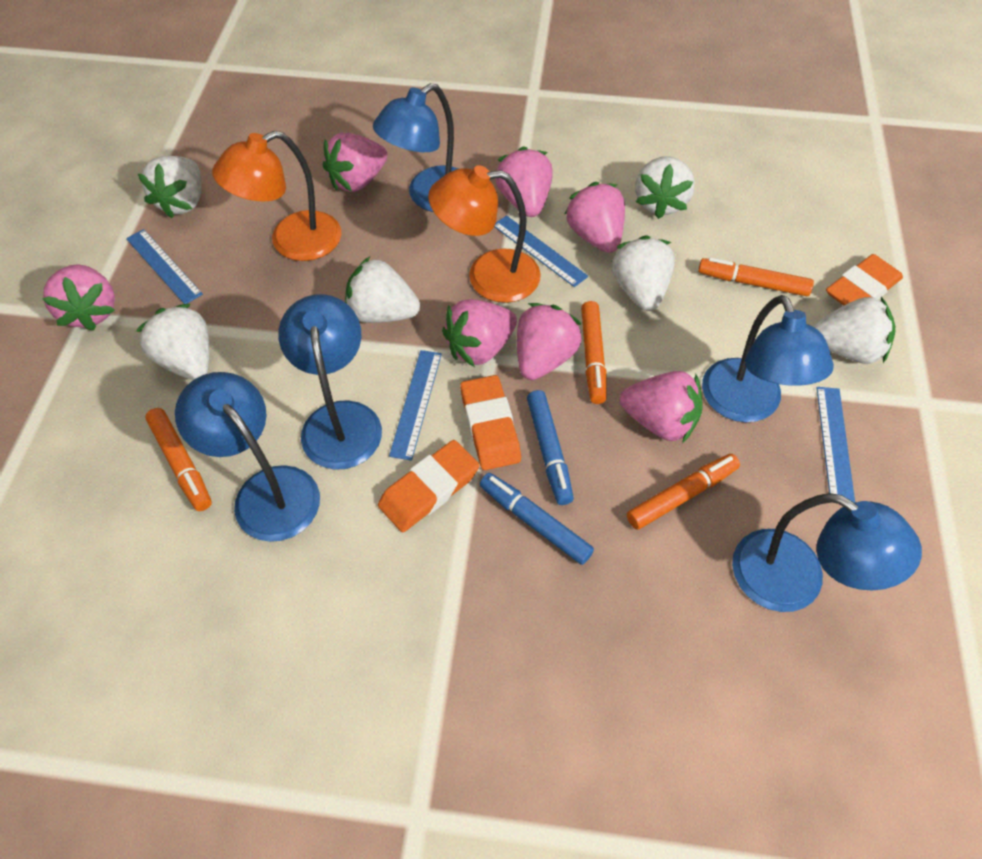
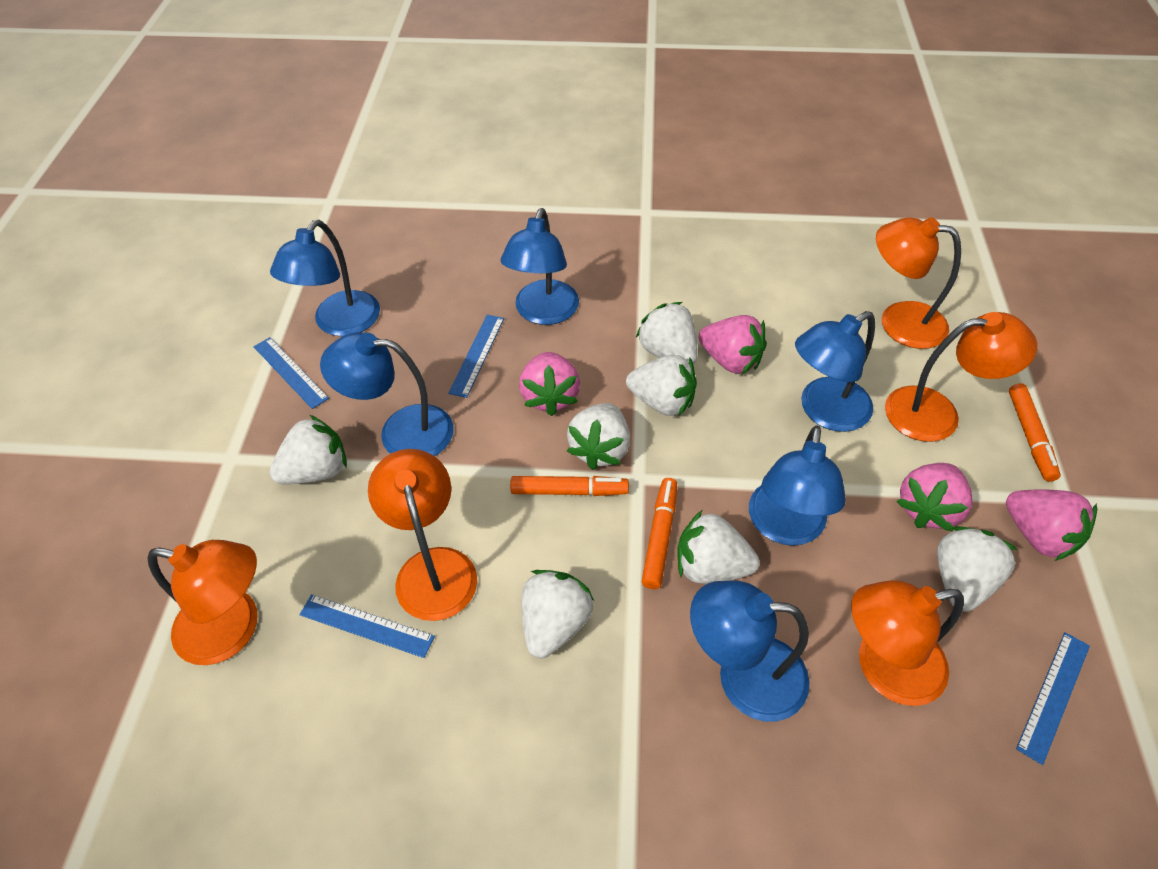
blue lamp: 5 -> 6
blue marker: 2 -> 0
orange eraser: 3 -> 0
orange lamp: 2 -> 5
orange marker: 4 -> 3
pink strawberry: 7 -> 4
white strawberry: 6 -> 7

